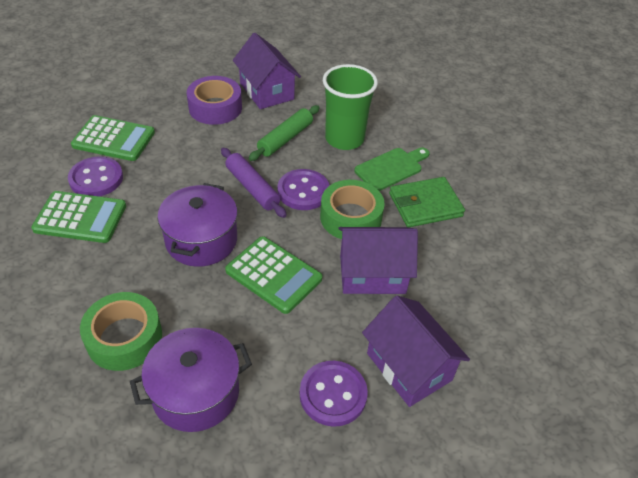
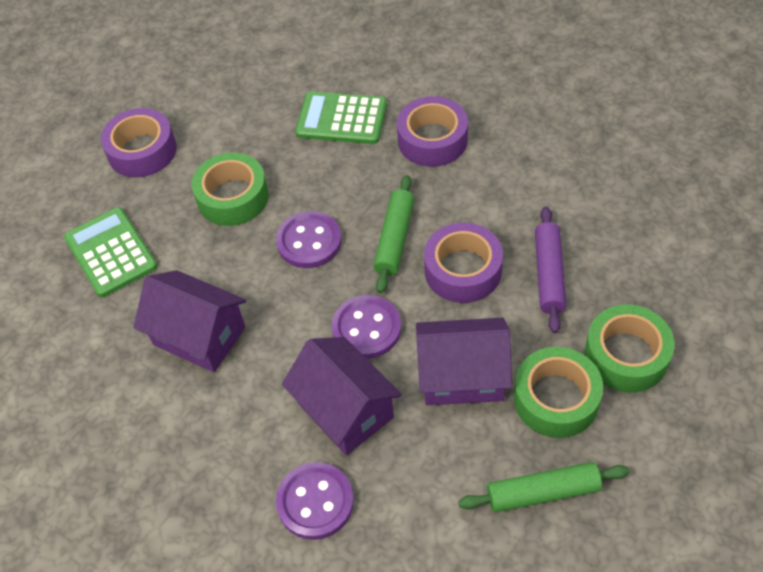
green calculator: 3 -> 2
green cup: 1 -> 0
green cutting board: 1 -> 0
green rolling pin: 1 -> 2
green tape: 2 -> 3
green wallet: 1 -> 0
purple pot: 2 -> 0
purple tape: 1 -> 3

